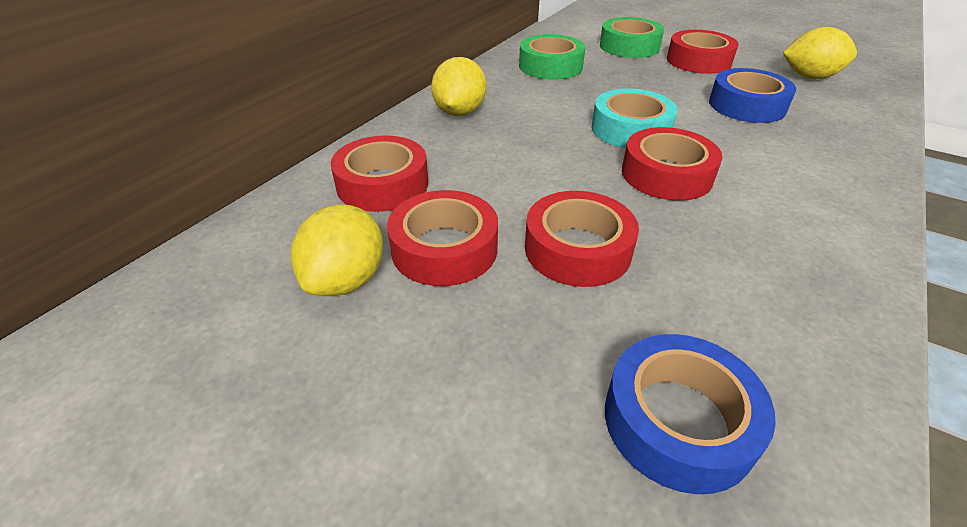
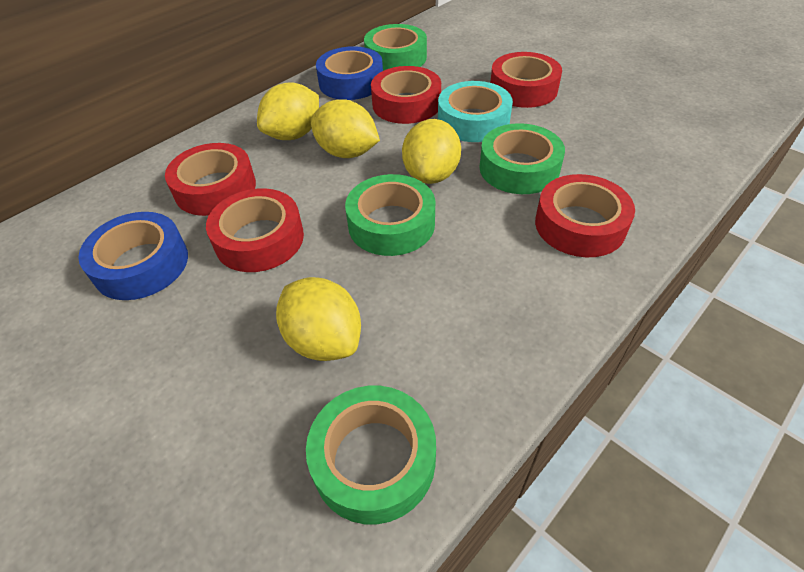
green tape: 2 -> 4
yellow lemon: 3 -> 4

